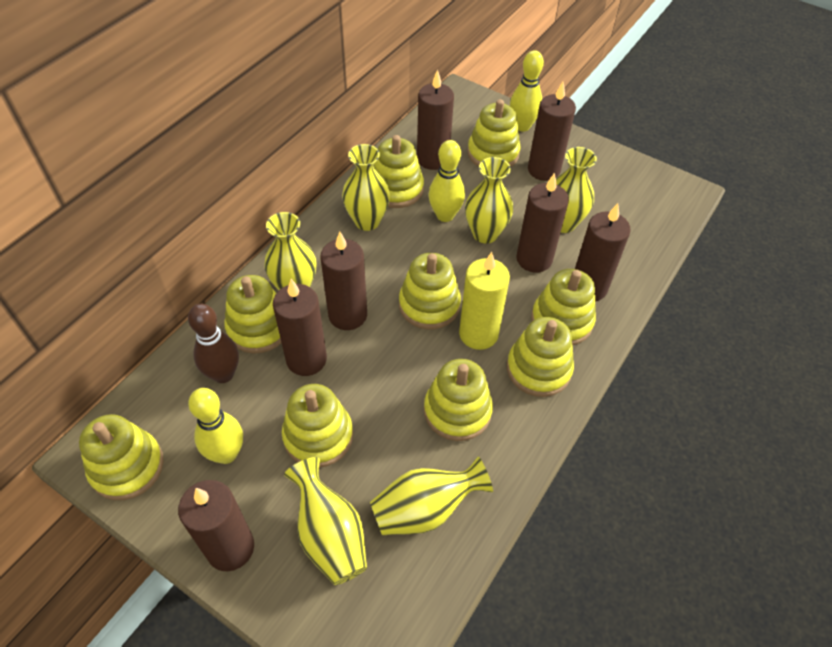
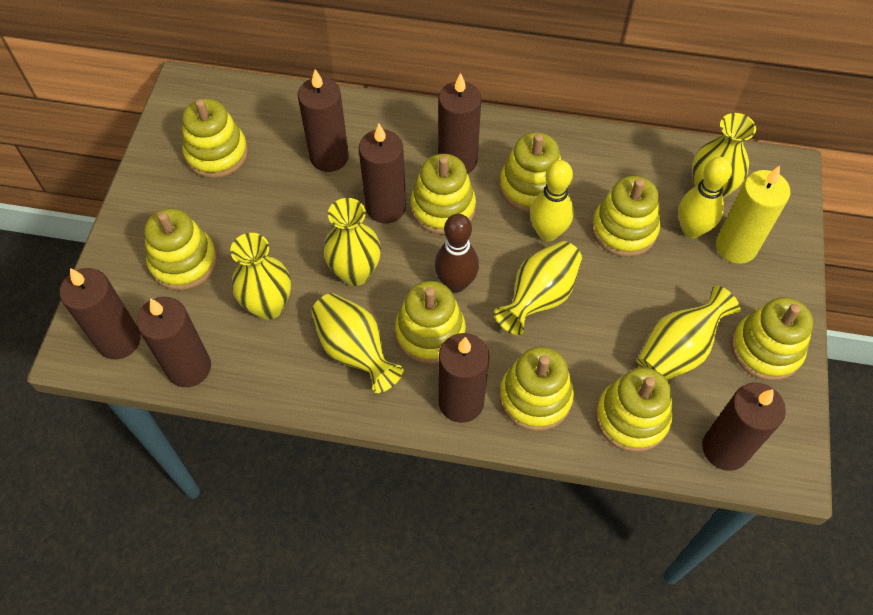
yellow bowling pin: 3 -> 2

